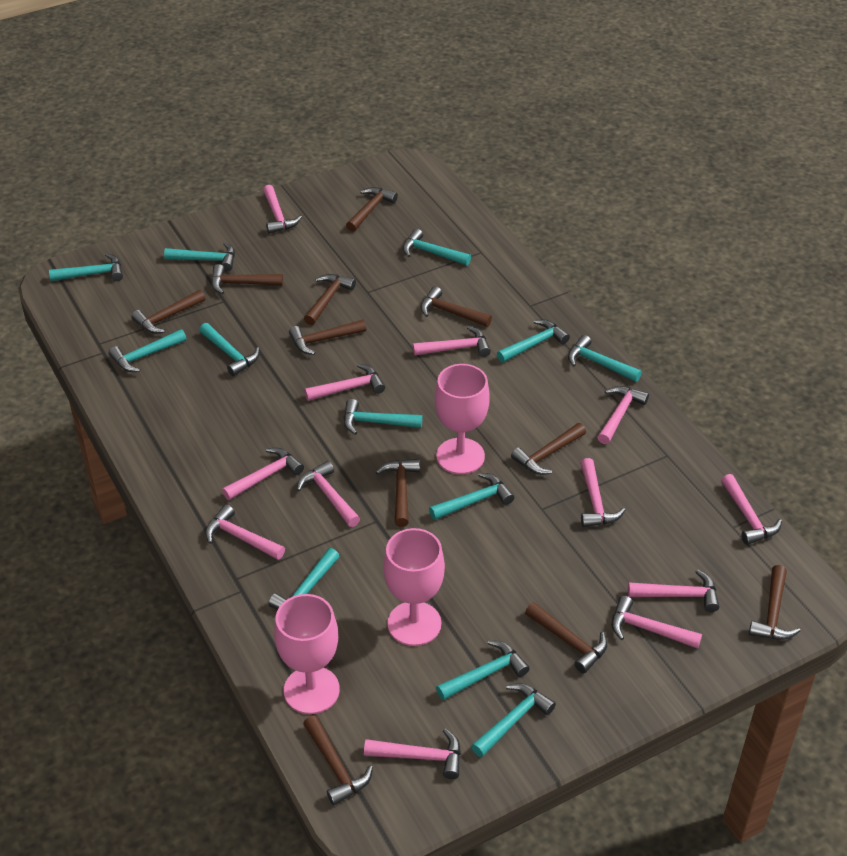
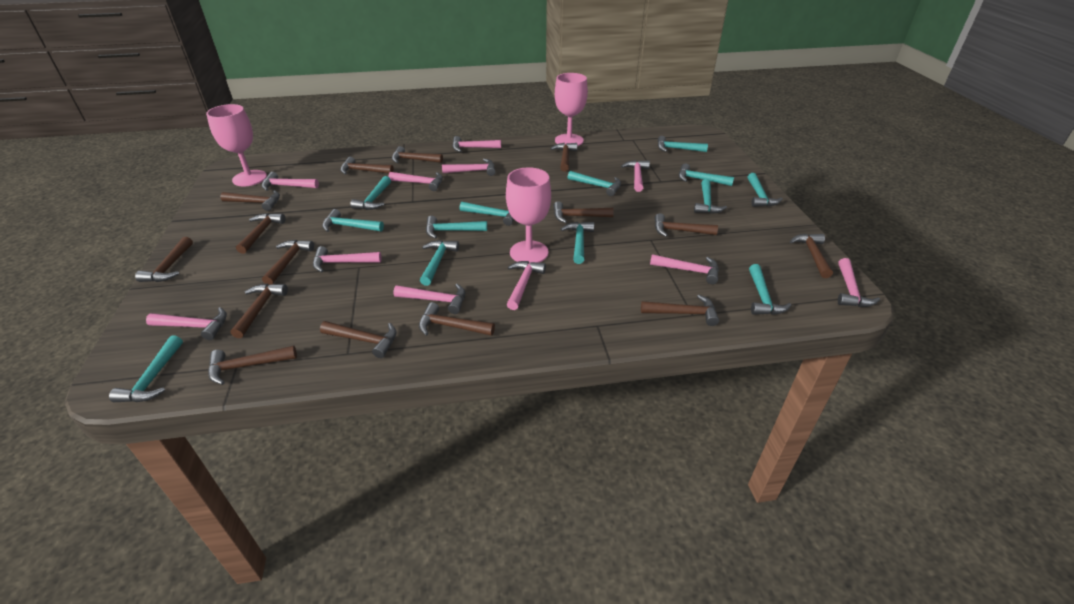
brown hammer: 11 -> 15
pink hammer: 12 -> 11
turquoise hammer: 12 -> 13

